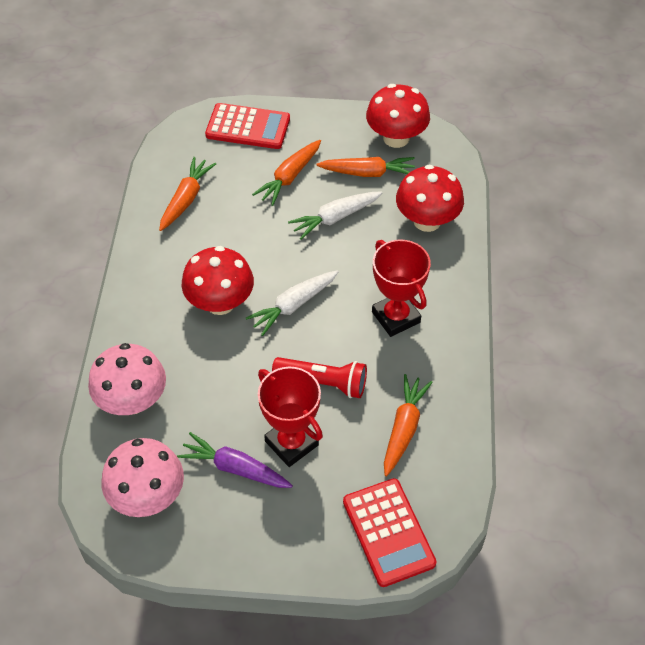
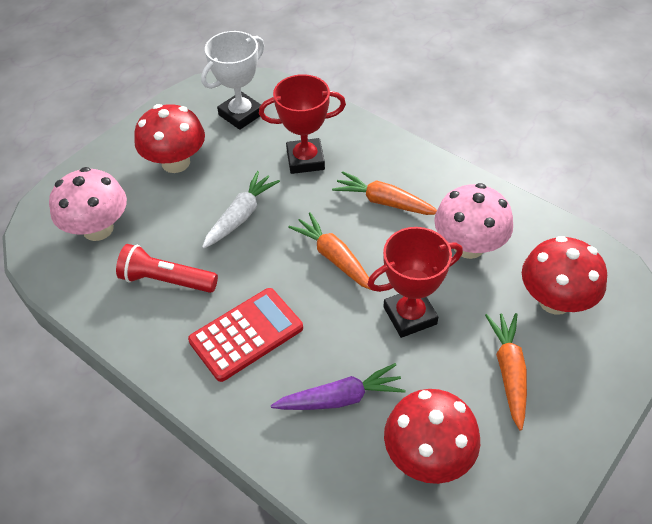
orange carrot: 4 -> 3
red calculator: 2 -> 1
white carrot: 2 -> 1
white trophy: 0 -> 1

